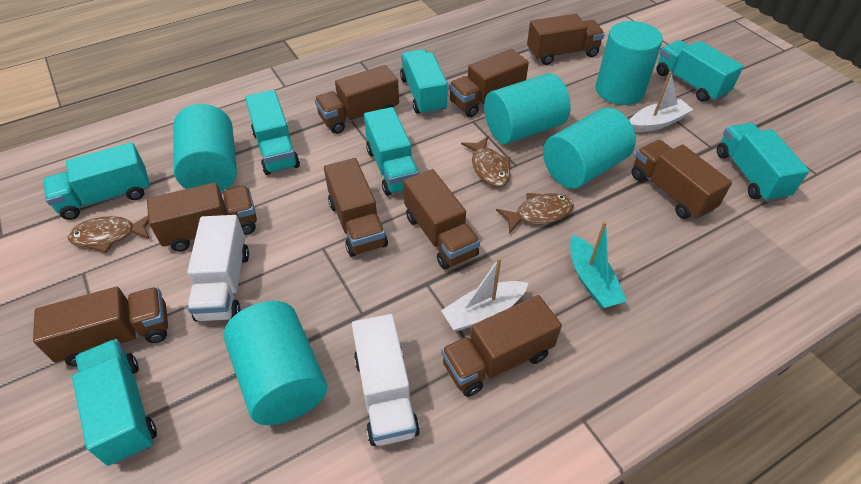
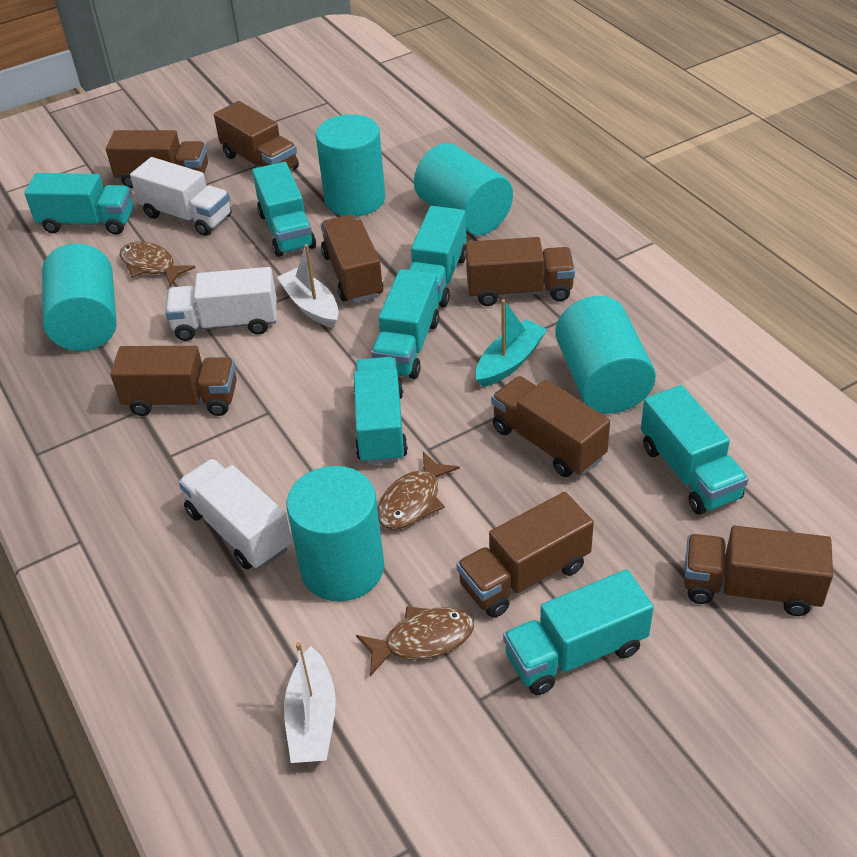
brown truck: 9 -> 8
white truck: 2 -> 3

